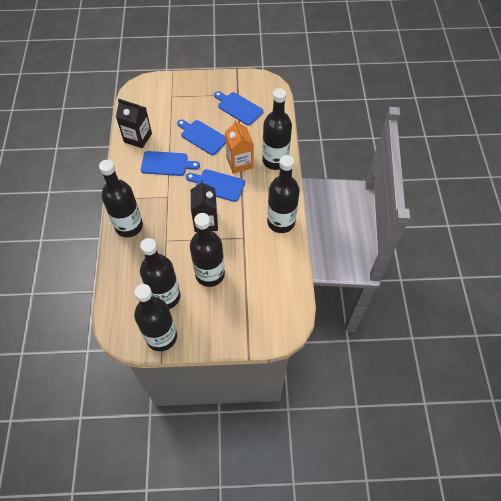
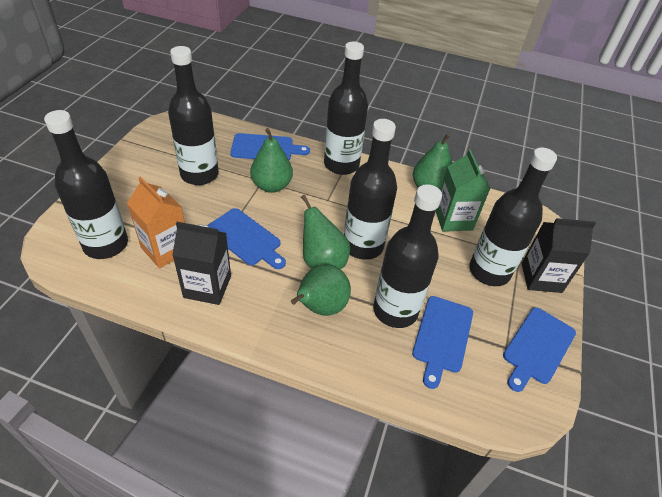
green carton: 0 -> 1
green pear: 0 -> 4

